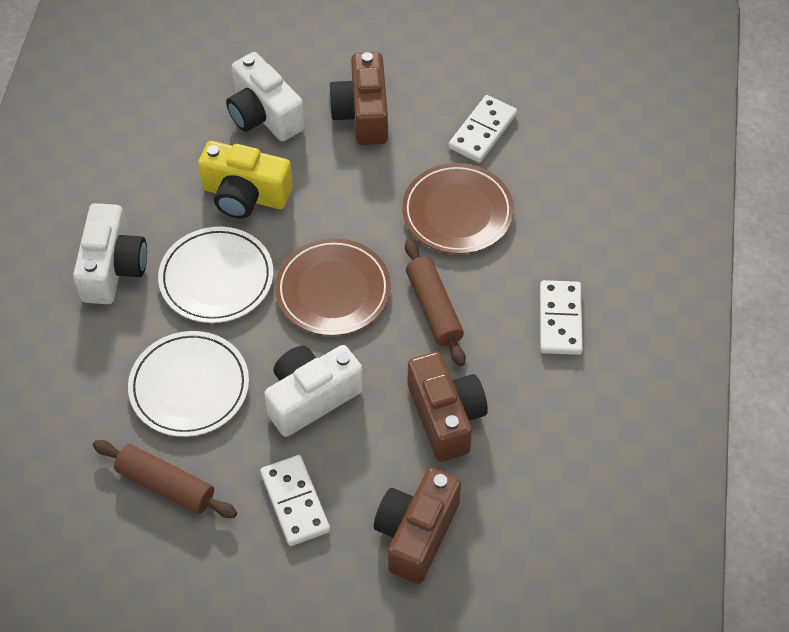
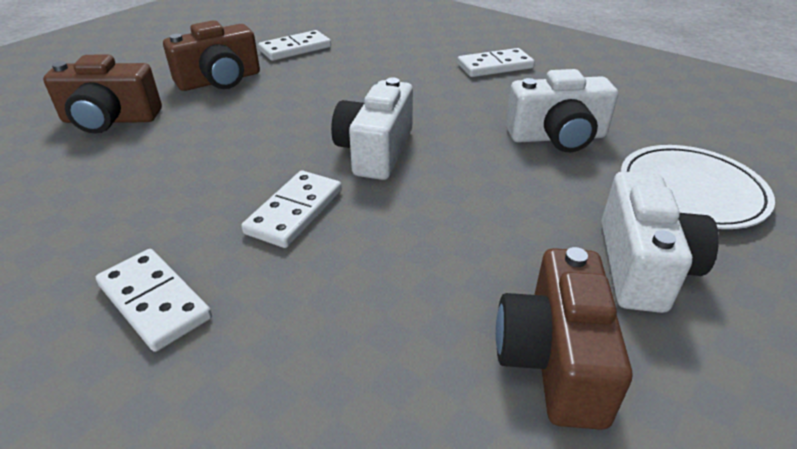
brown plate: 2 -> 0
brown rolling pin: 2 -> 0
white domino: 3 -> 4
white plate: 2 -> 1
yellow camera: 1 -> 0

